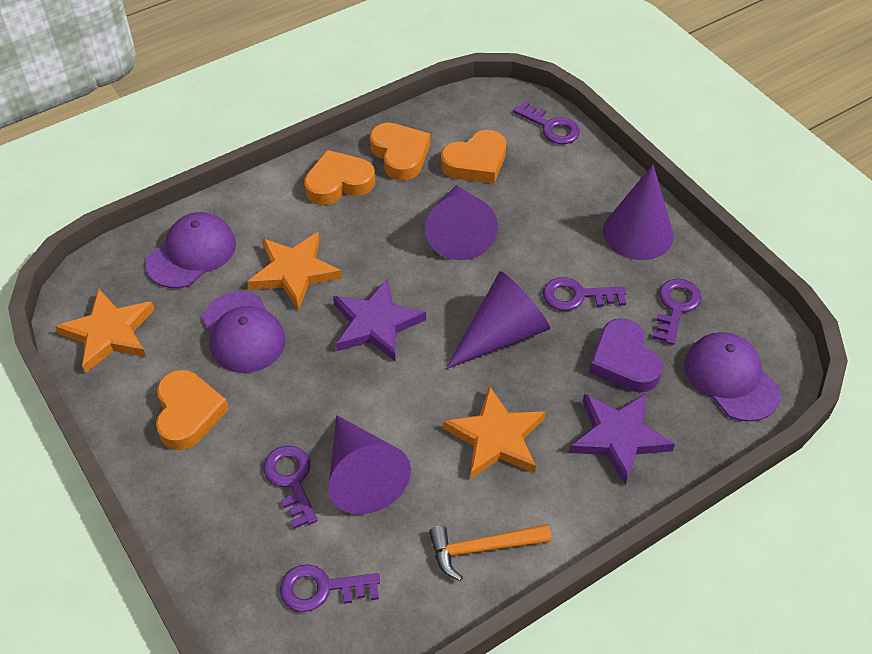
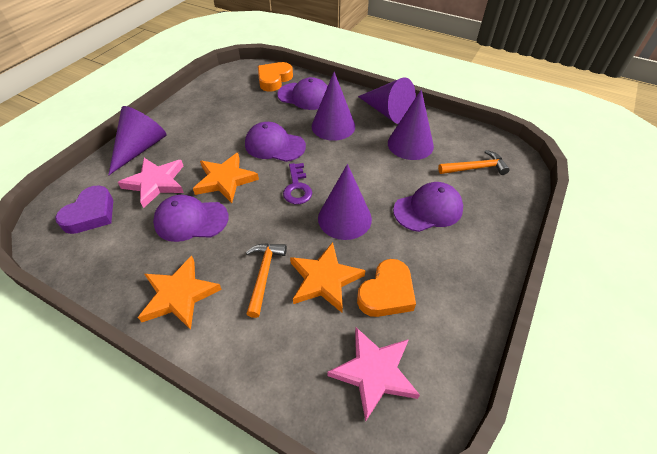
orange hammer: 1 -> 2
orange heart: 4 -> 2
pink star: 0 -> 2
purple cap: 3 -> 4
purple cone: 4 -> 5
purple key: 5 -> 1
purple star: 2 -> 0

